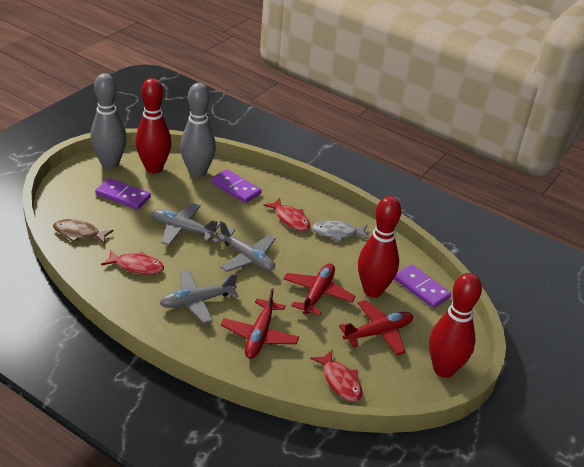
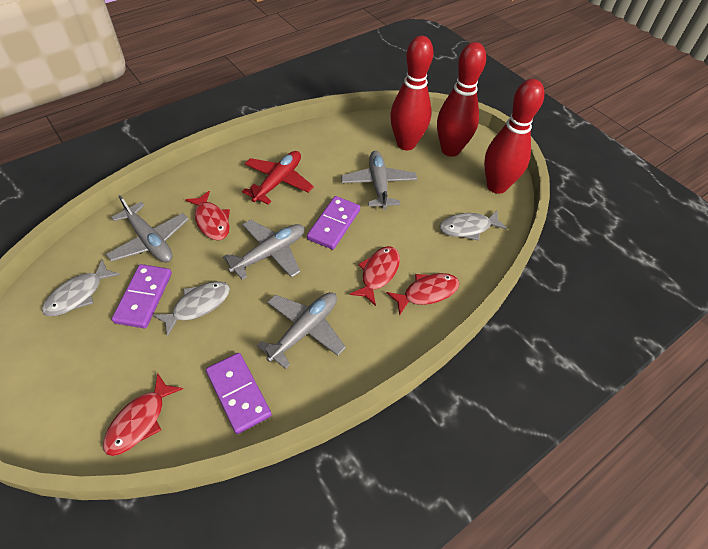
brown fish: 1 -> 0
grey bowling pin: 2 -> 0
grey fish: 1 -> 3
grey plane: 3 -> 4
red fish: 3 -> 4
red plane: 3 -> 1

